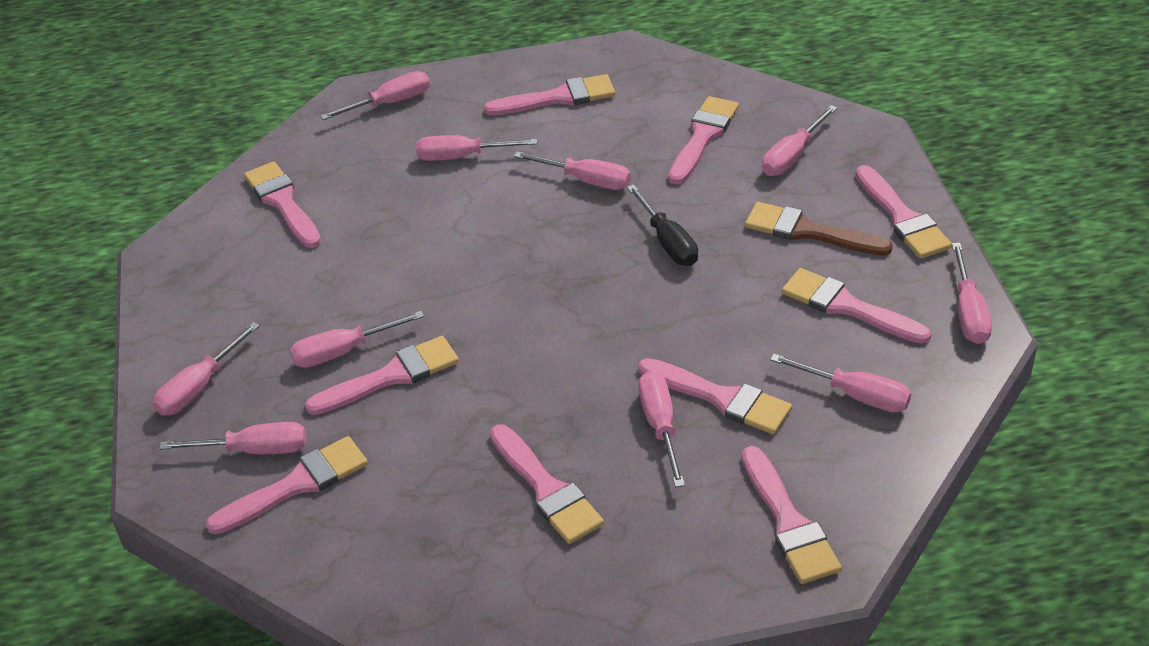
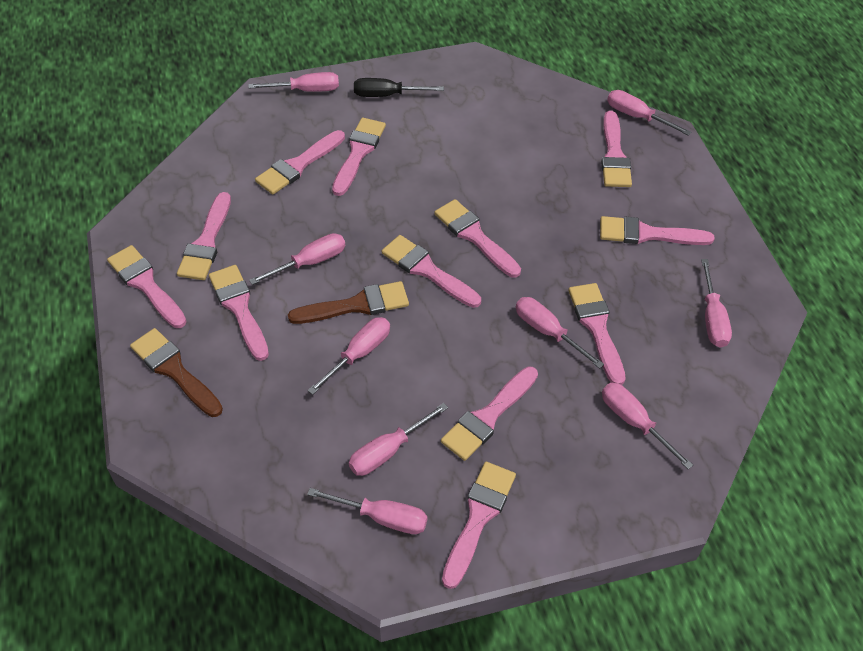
brown brush: 1 -> 2
pink brush: 10 -> 12
pink screwdriver: 10 -> 9

